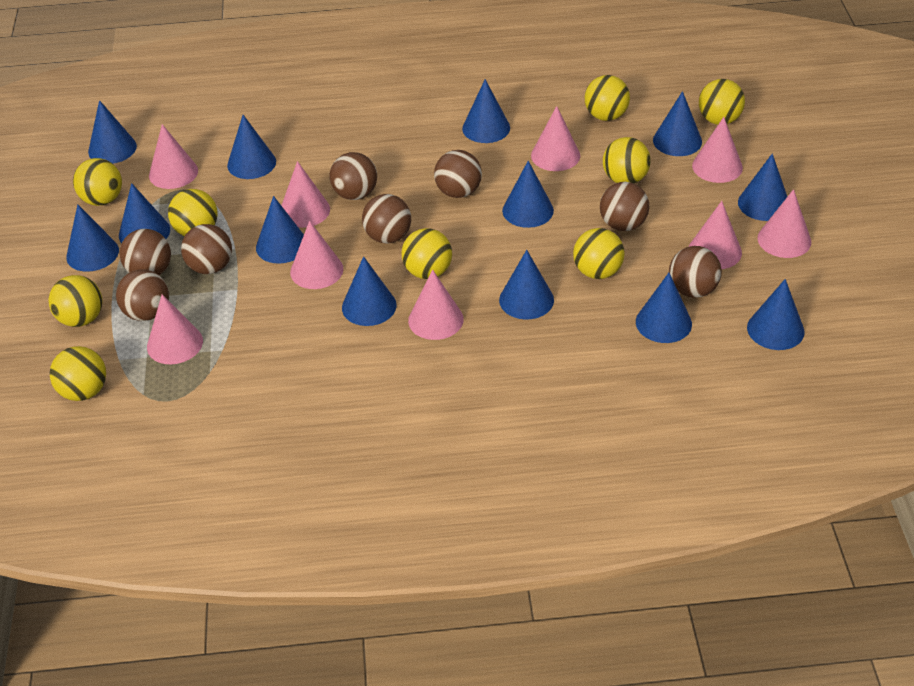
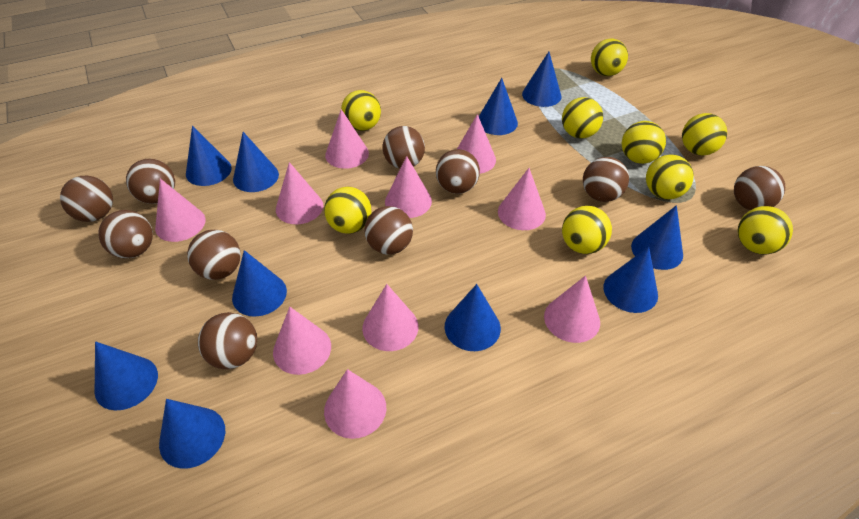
blue cone: 13 -> 10
brown ball: 8 -> 10
pink cone: 9 -> 10

